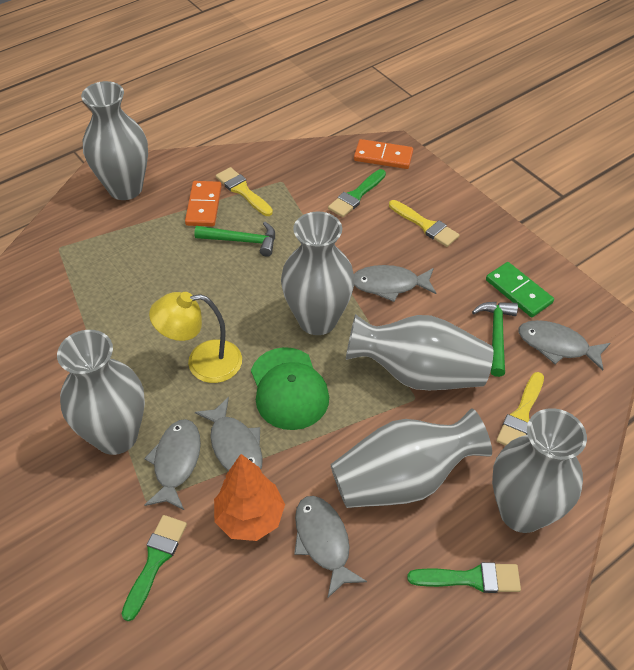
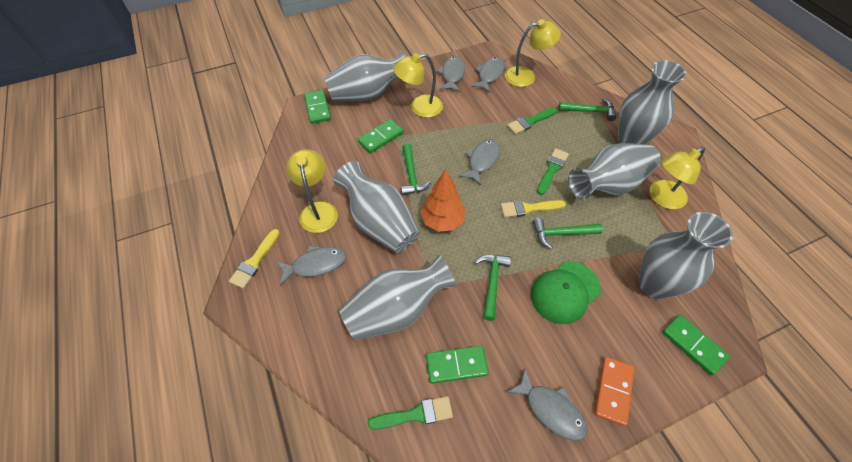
green domino: 1 -> 4
green hammer: 2 -> 4
orange domino: 2 -> 1
yellow brush: 3 -> 2
yellow lamp: 1 -> 4

